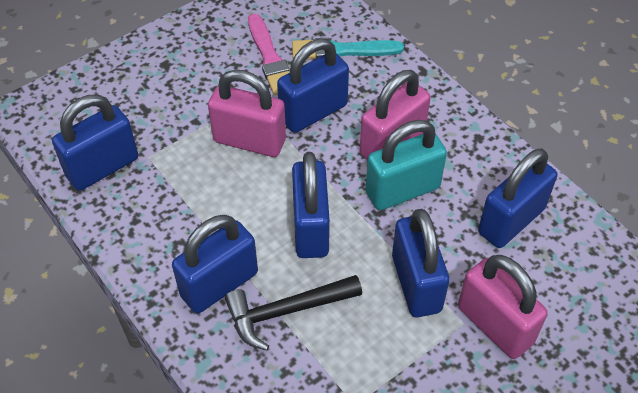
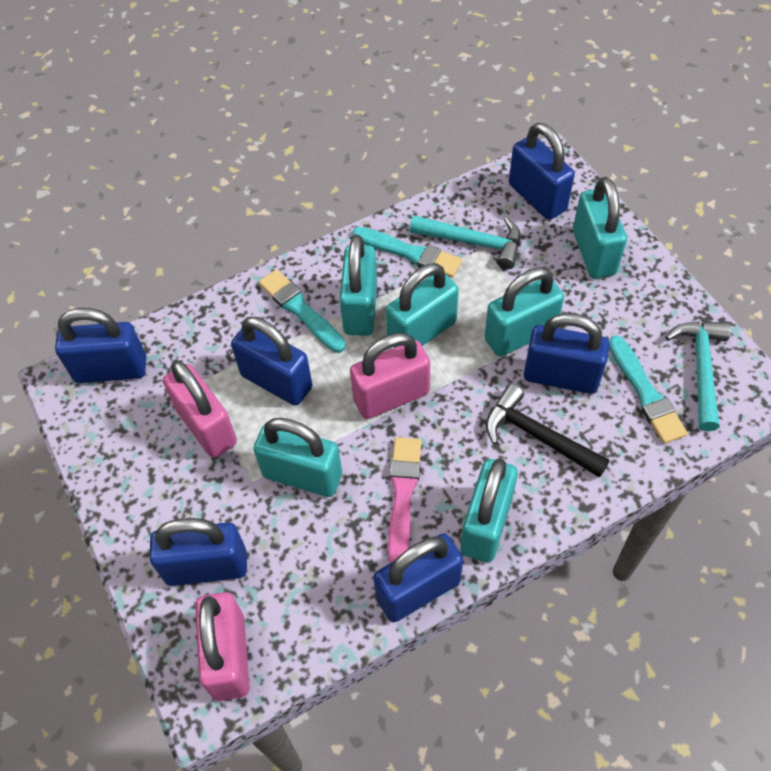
turquoise brush: 1 -> 3
turquoise hammer: 0 -> 2
turquoise padlock: 1 -> 6

